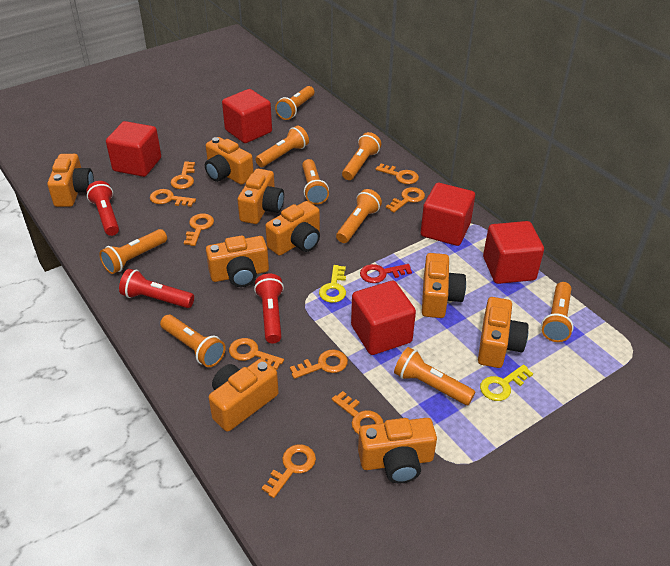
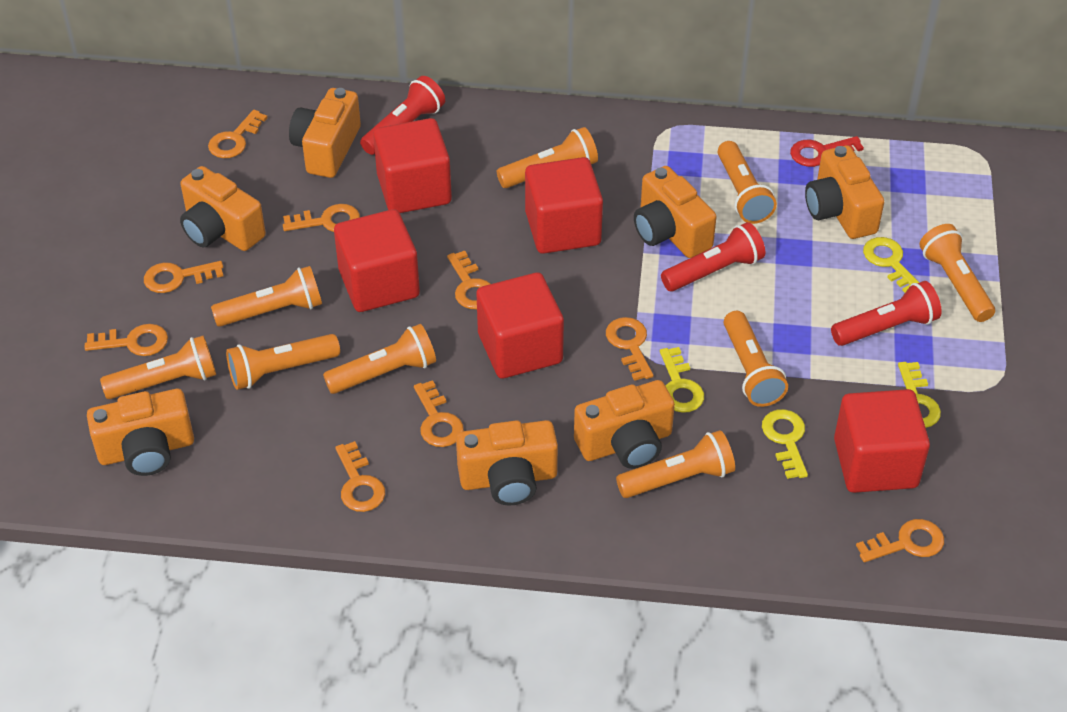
orange camera: 9 -> 7
yellow key: 2 -> 4

